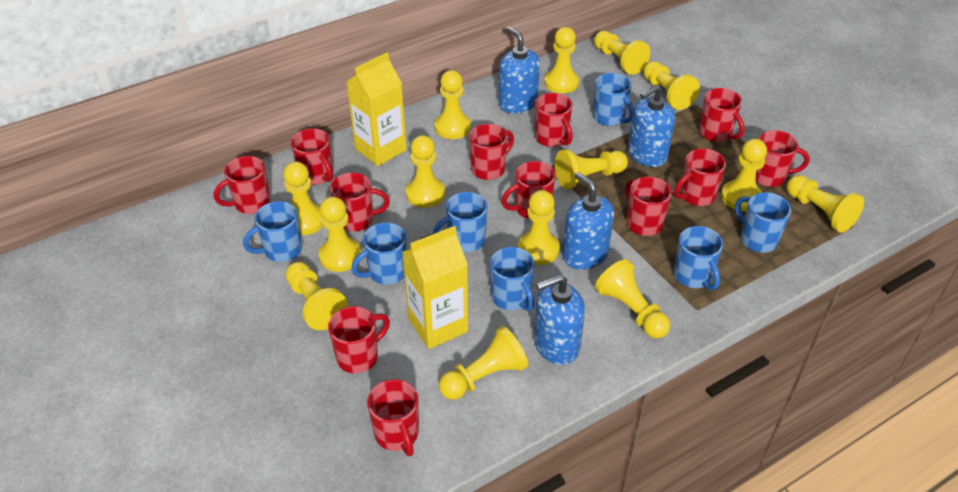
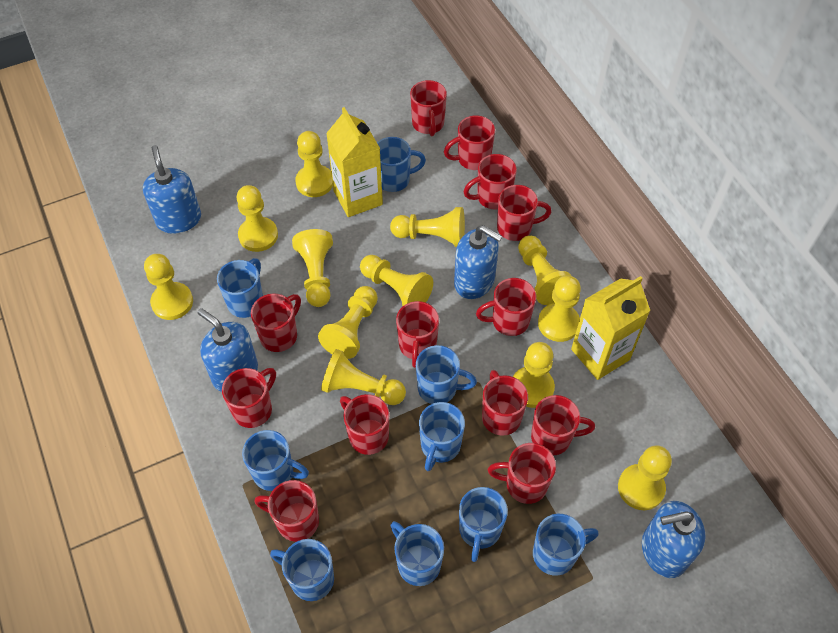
blue mug: 7 -> 9
red mug: 12 -> 13
yellow pawn: 14 -> 12

